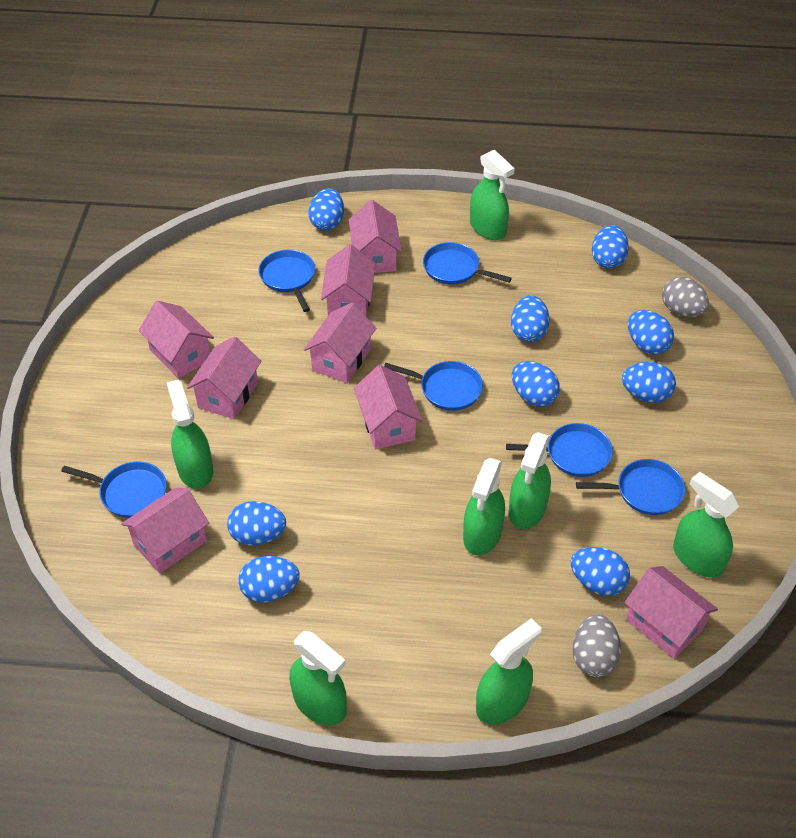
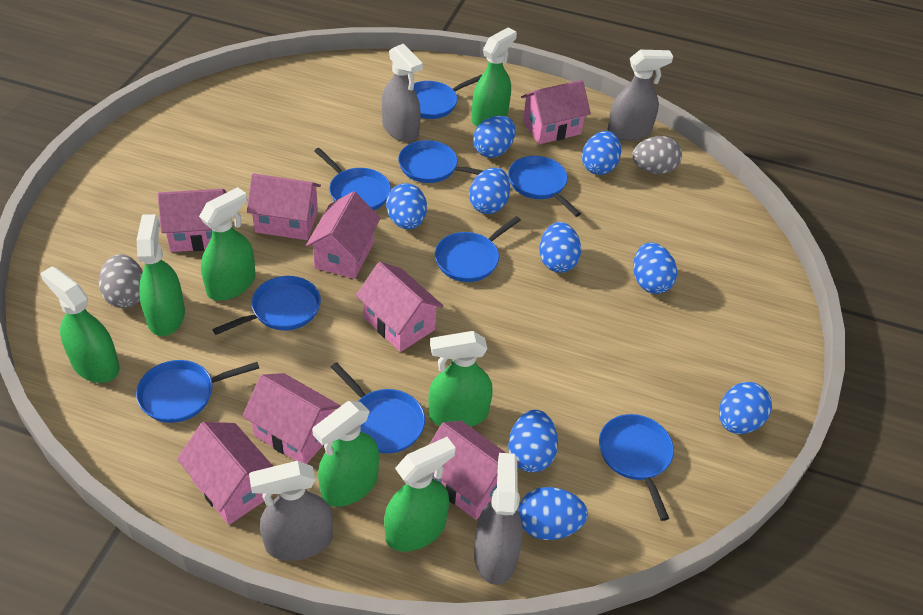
blue pan: 6 -> 9
grey spray bottle: 0 -> 4

